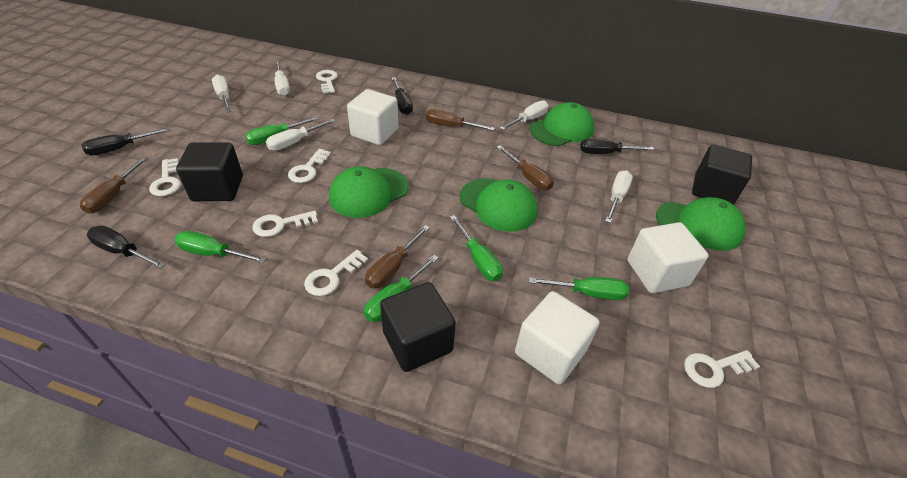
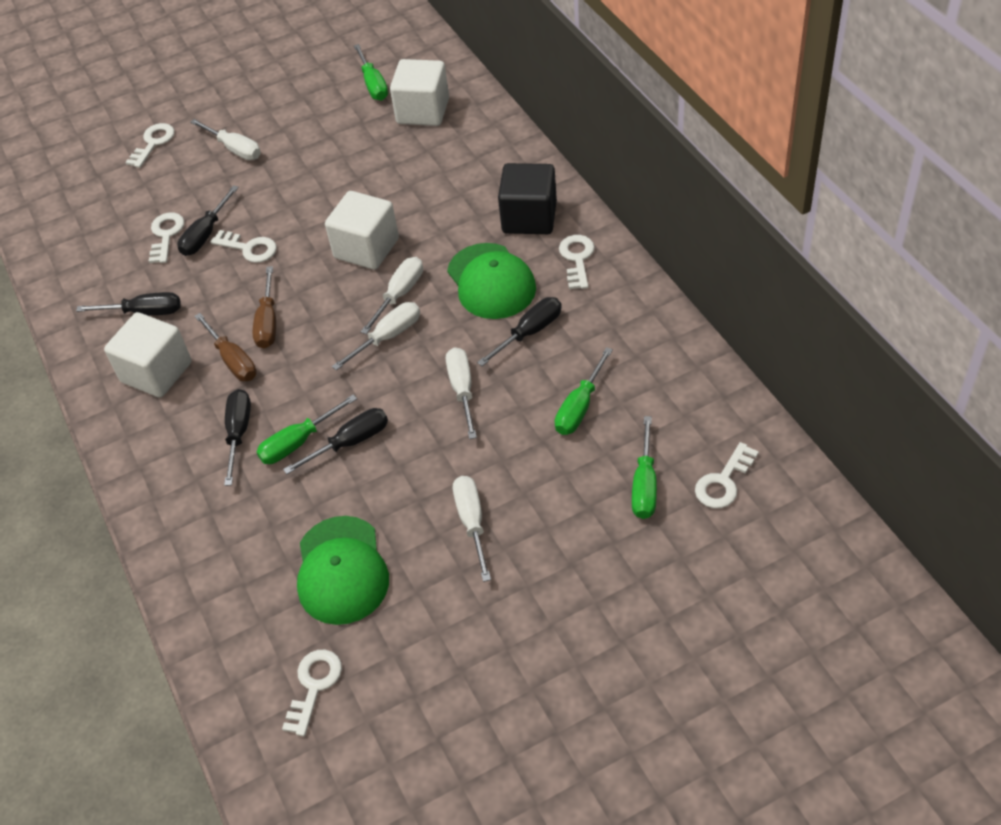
black cube: 3 -> 1
black screwdriver: 4 -> 5
brown screwdriver: 4 -> 2
green cap: 4 -> 2
green screwdriver: 5 -> 4

